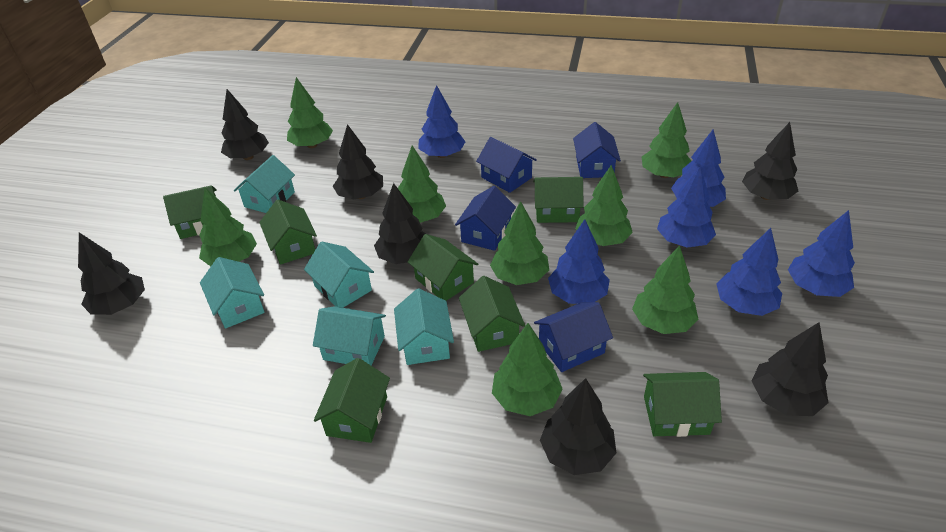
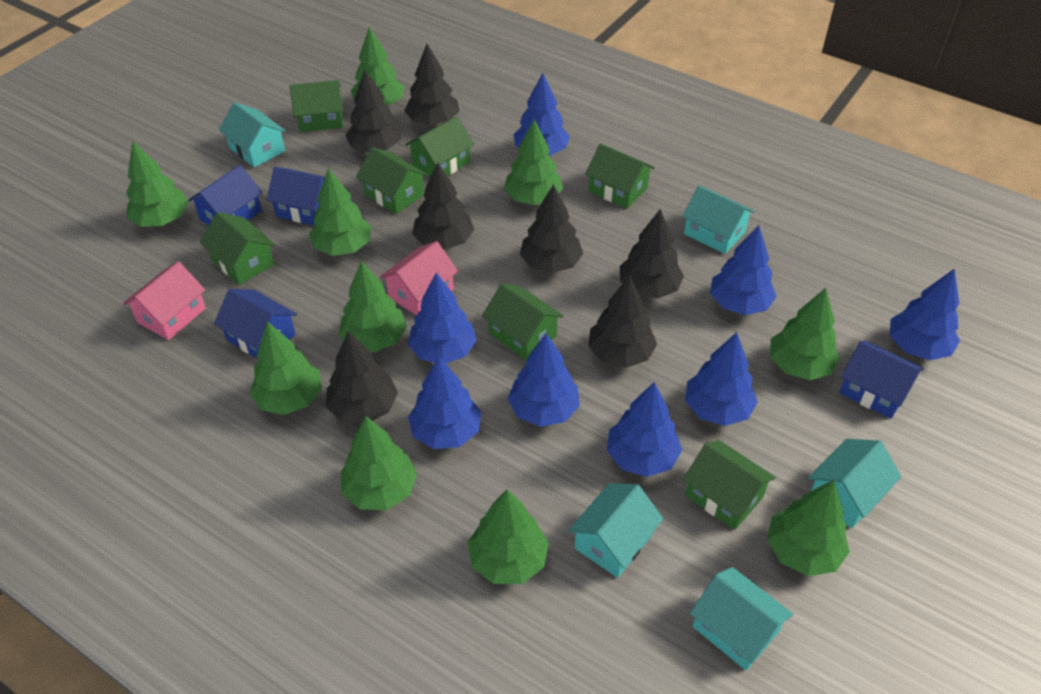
blue tree: 6 -> 8
green tree: 8 -> 10
pink house: 0 -> 2

